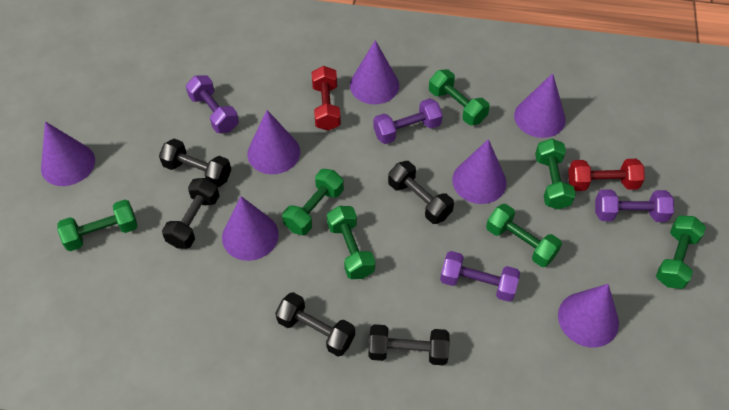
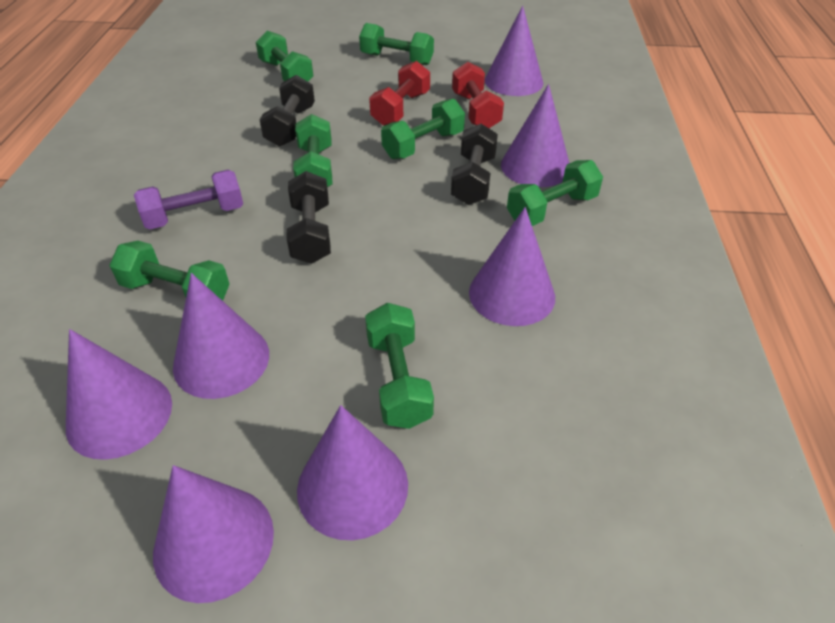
black dumbbell: 5 -> 3
purple dumbbell: 4 -> 1

